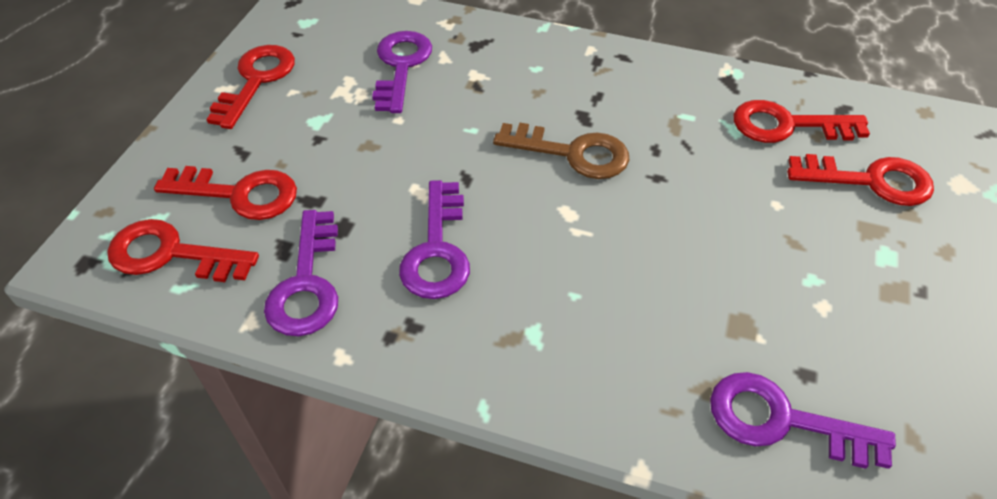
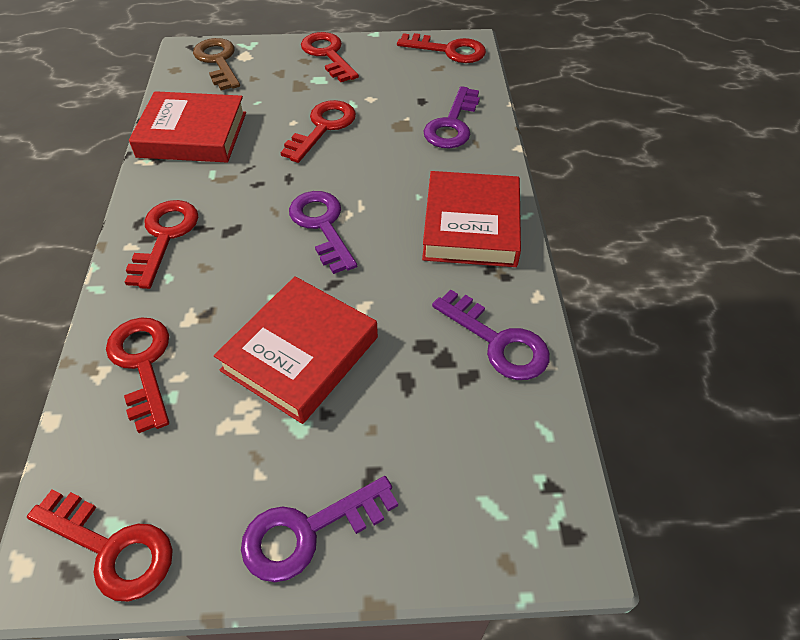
red book: 0 -> 3
red key: 5 -> 6

